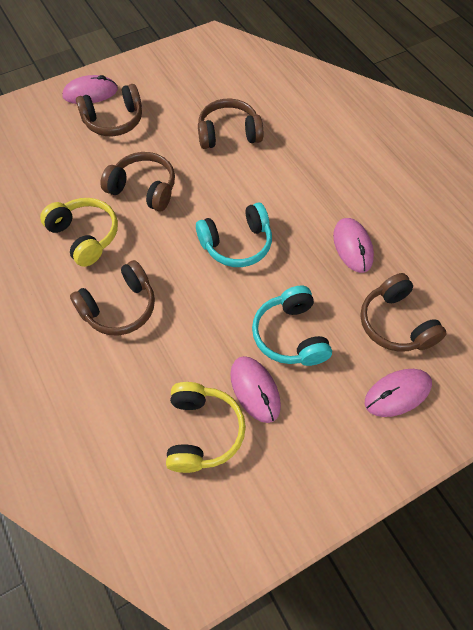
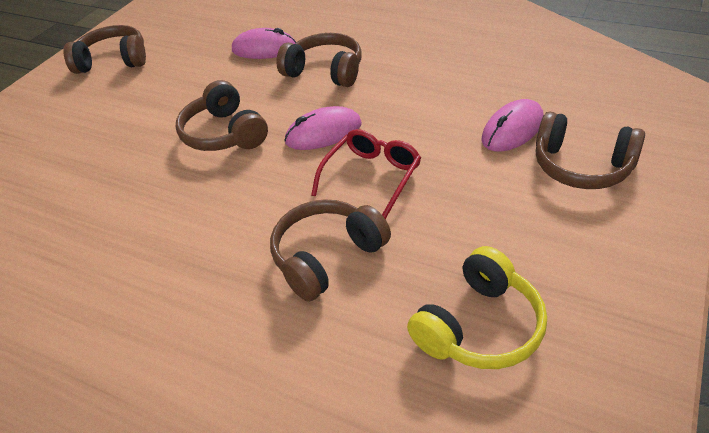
pink mouse: 4 -> 3
red glasses: 0 -> 1
turquoise headphones: 2 -> 0
yellow headphones: 2 -> 1

